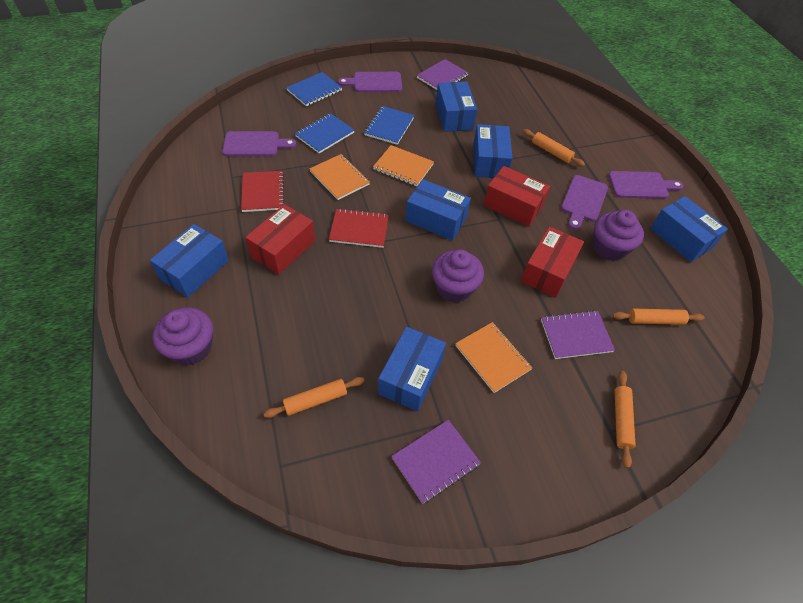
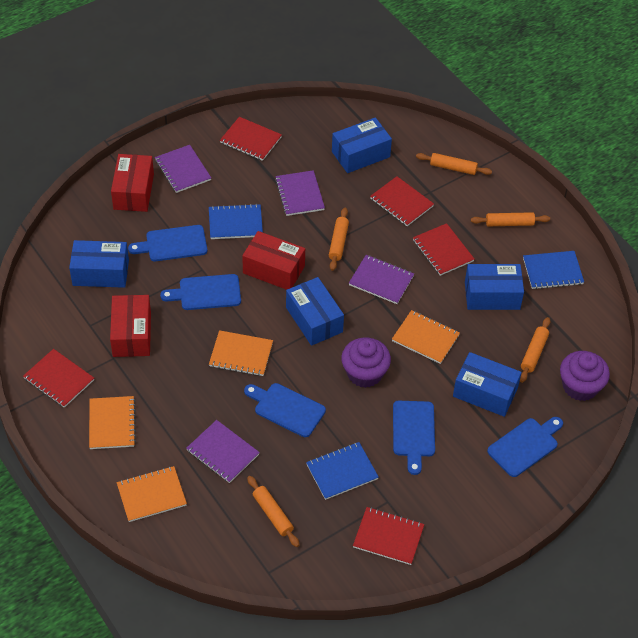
blue box: 6 -> 5
blue cutting board: 0 -> 5
orange notebook: 3 -> 4
orange rolling pin: 4 -> 5
purple cupcake: 3 -> 2
purple cutting board: 4 -> 0
purple notebook: 3 -> 4
red notebook: 2 -> 5

